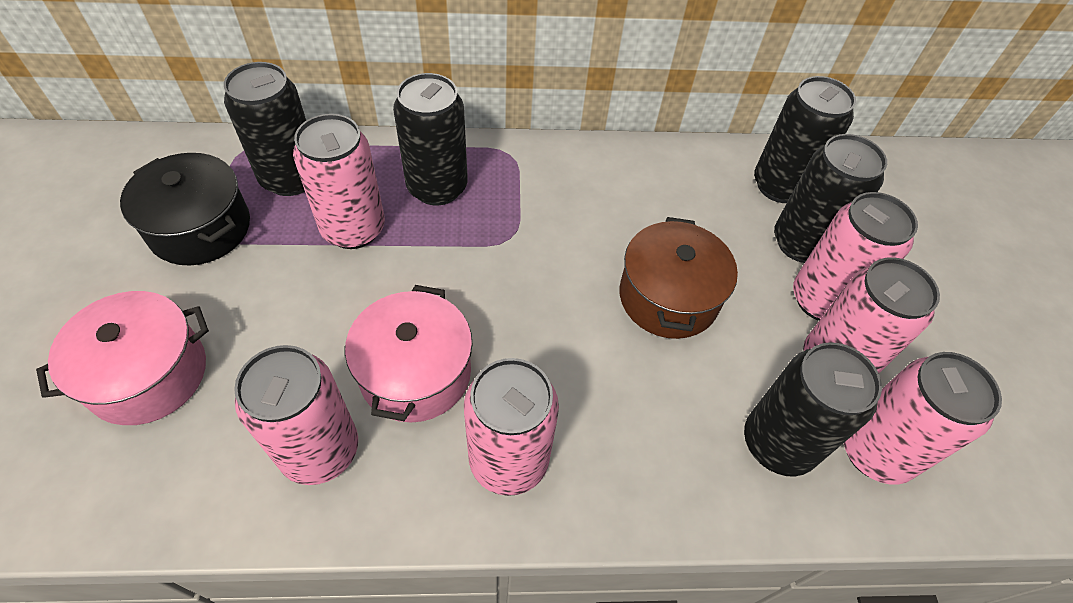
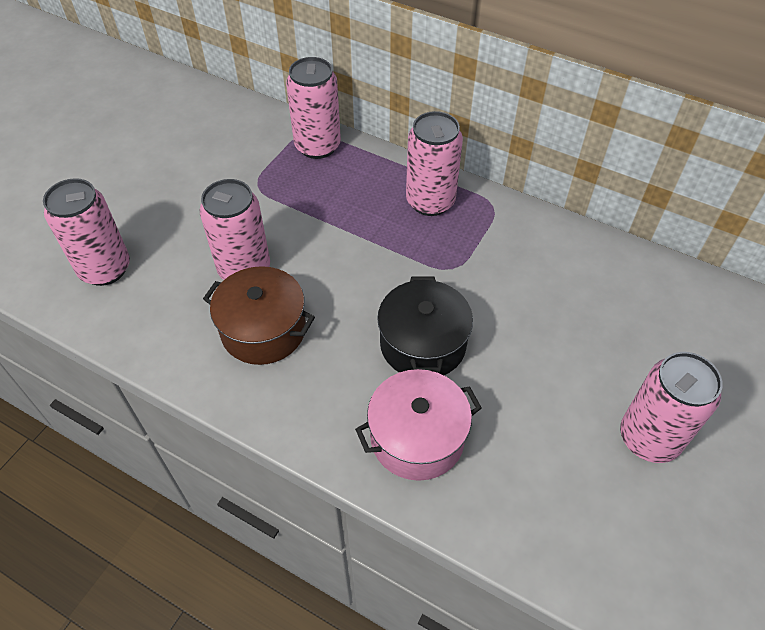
black can: 5 -> 0
pink can: 6 -> 5
pink pot: 2 -> 1

